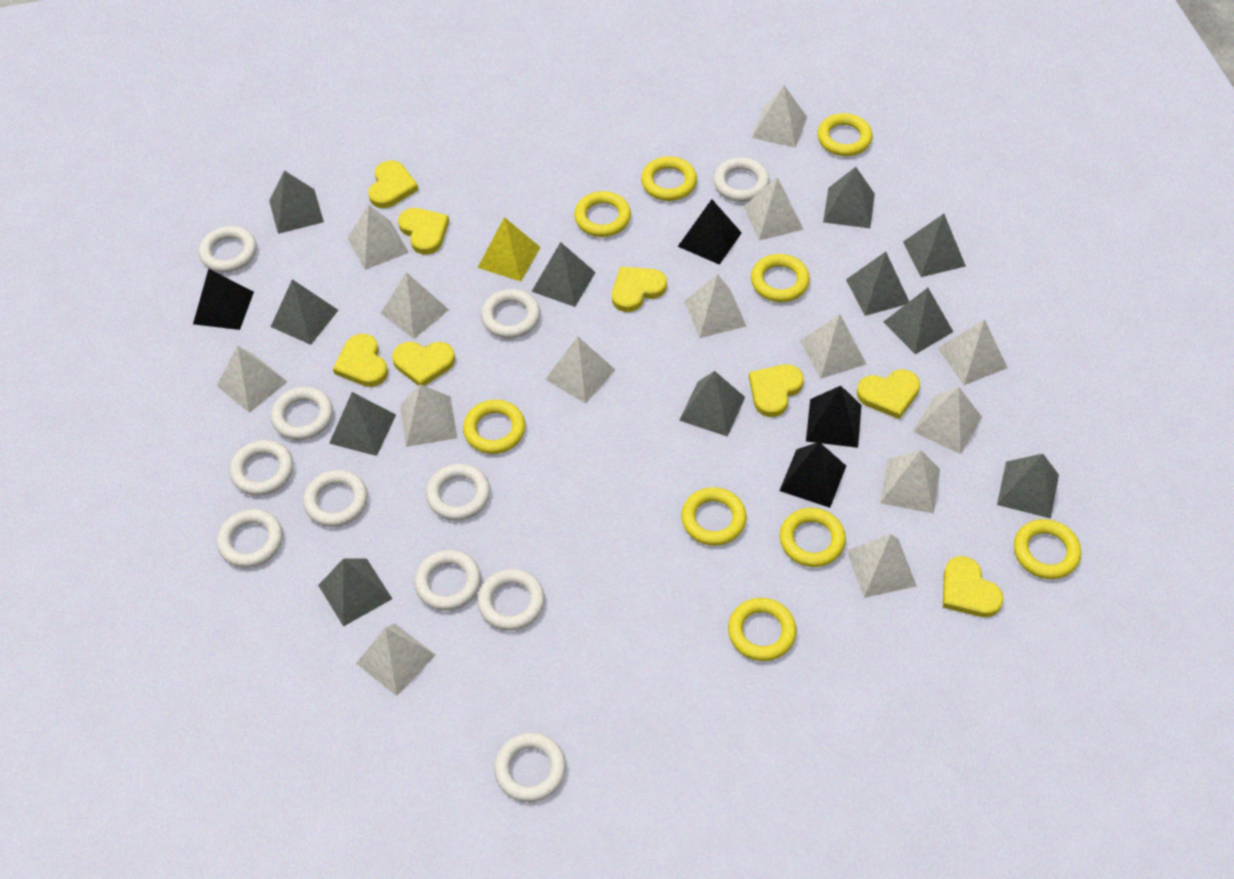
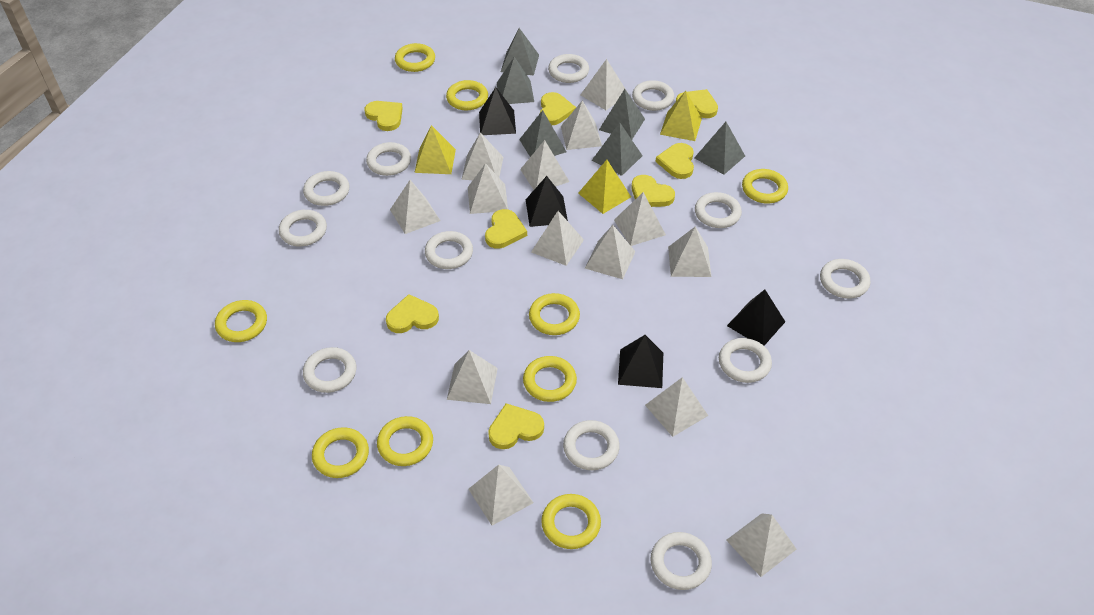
grey pyramid: 11 -> 6
white ring: 11 -> 12
yellow pyramid: 1 -> 3

